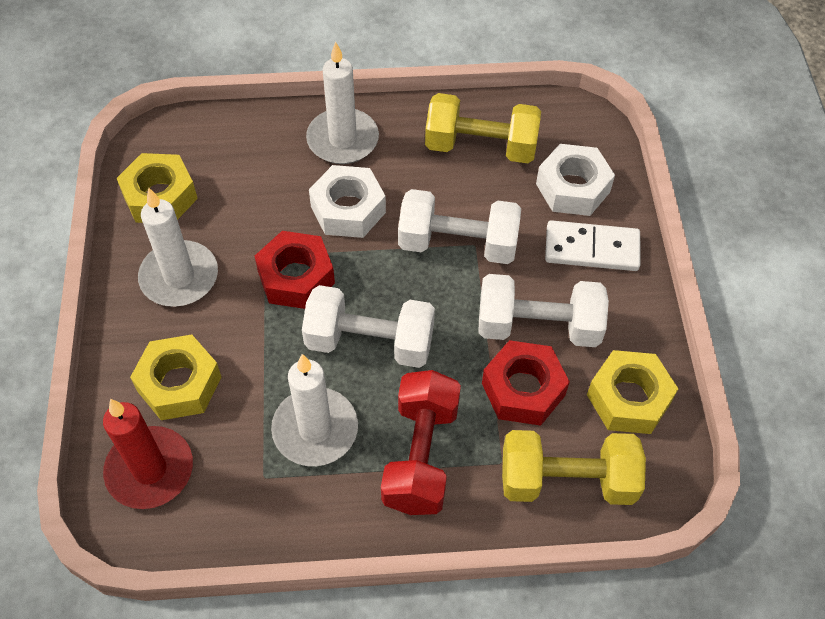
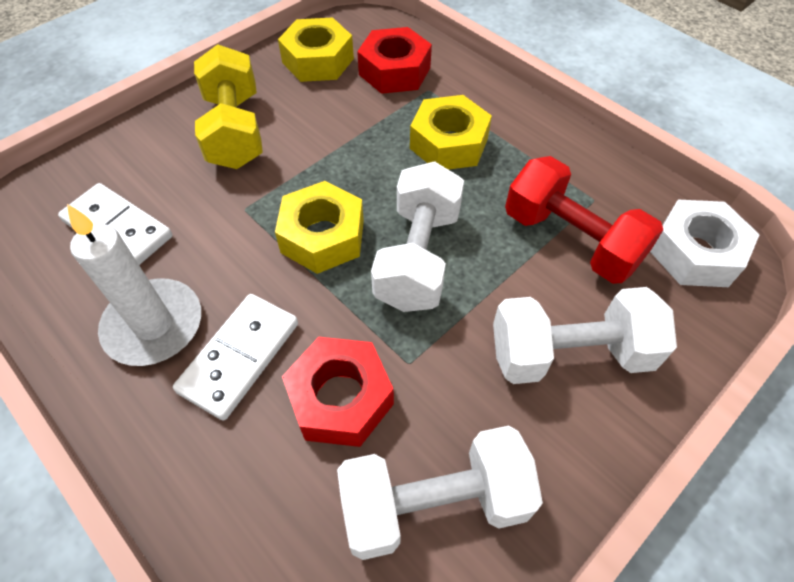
red candle: 1 -> 0
white candle: 3 -> 1
white domino: 1 -> 2
white nut: 2 -> 1
yellow dumbbell: 2 -> 1

